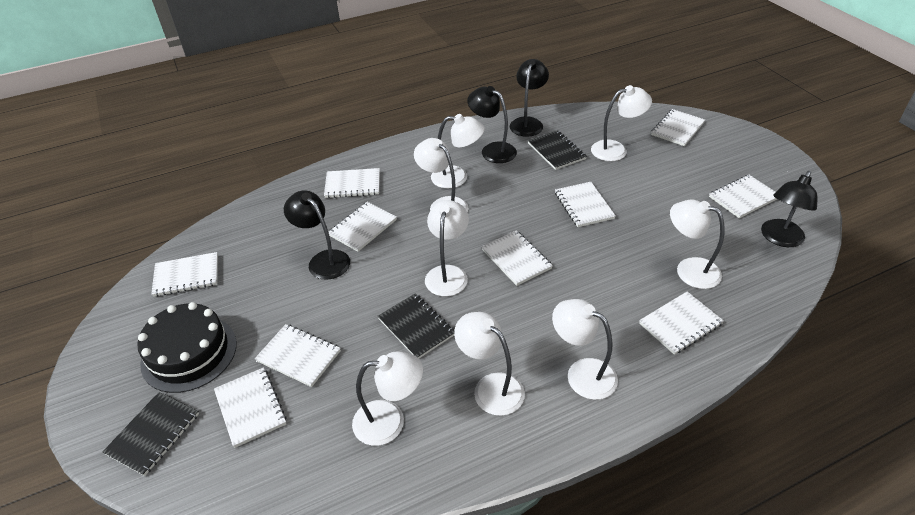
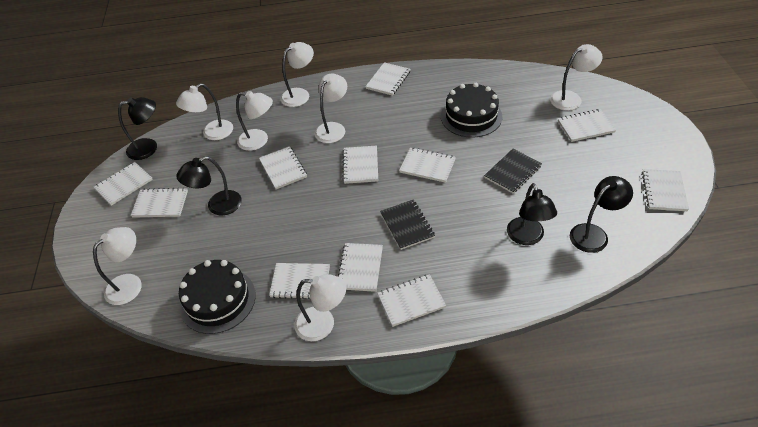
black cake: 1 -> 2
black notebook: 3 -> 2
white lamp: 8 -> 7
white notebook: 10 -> 11

